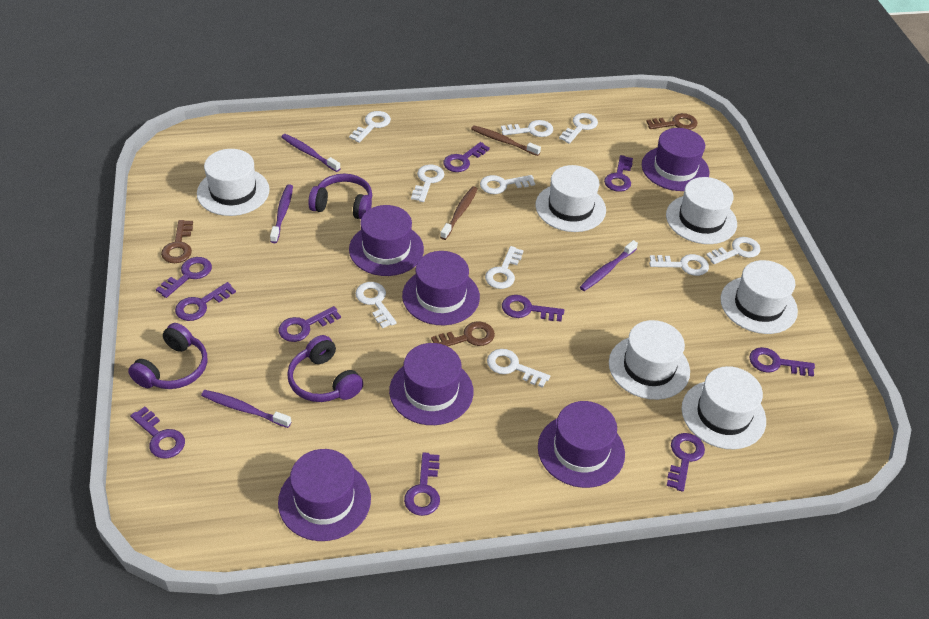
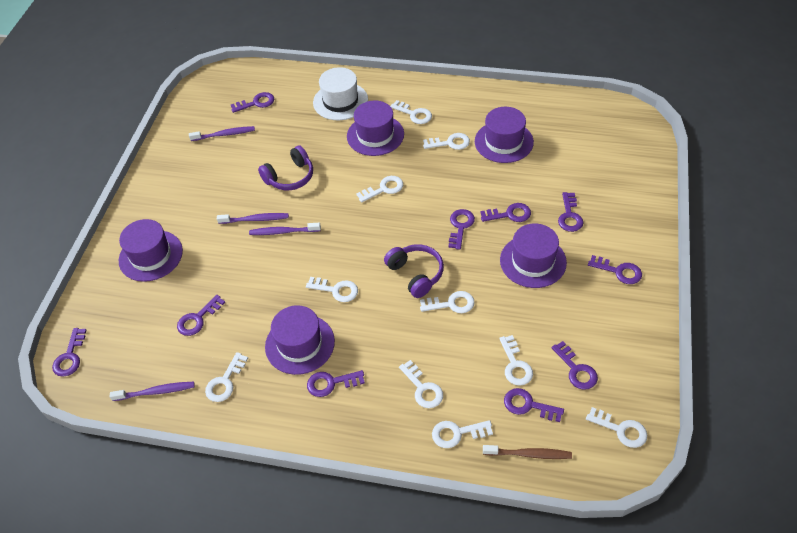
brown key: 3 -> 0
brown toothbrush: 2 -> 1
purple hat: 6 -> 5
purple headphones: 3 -> 2
white hat: 6 -> 1

